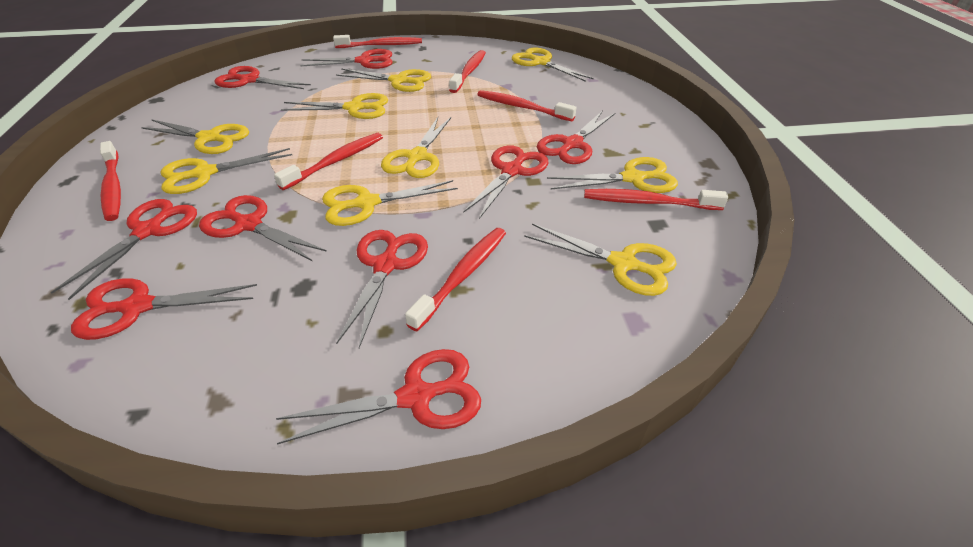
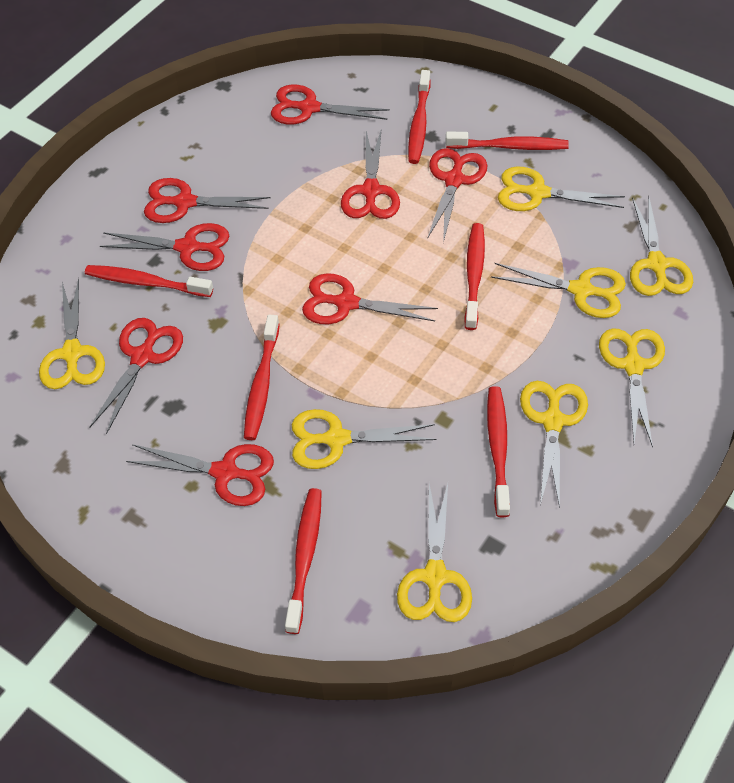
red scissors: 9 -> 8
yellow scissors: 9 -> 8

